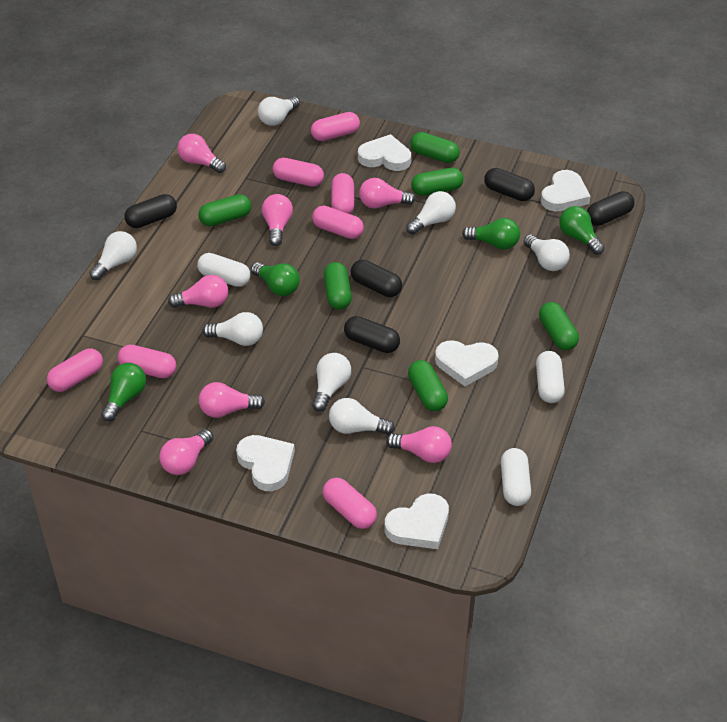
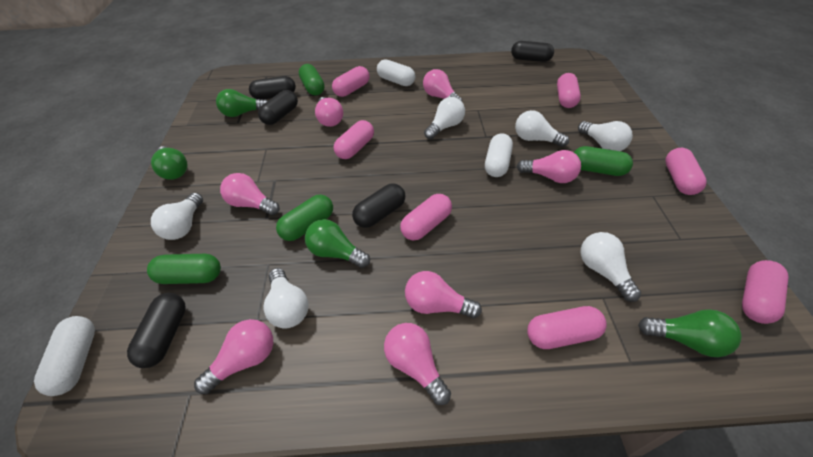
green capsule: 6 -> 4
white heart: 5 -> 0
white light bulb: 7 -> 6

